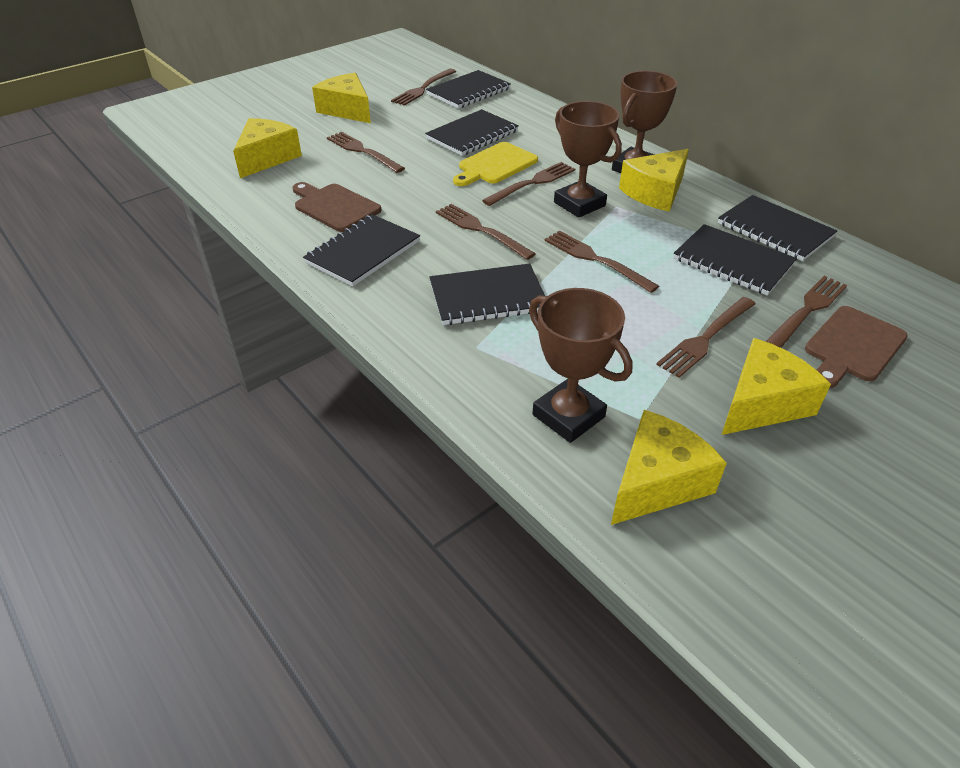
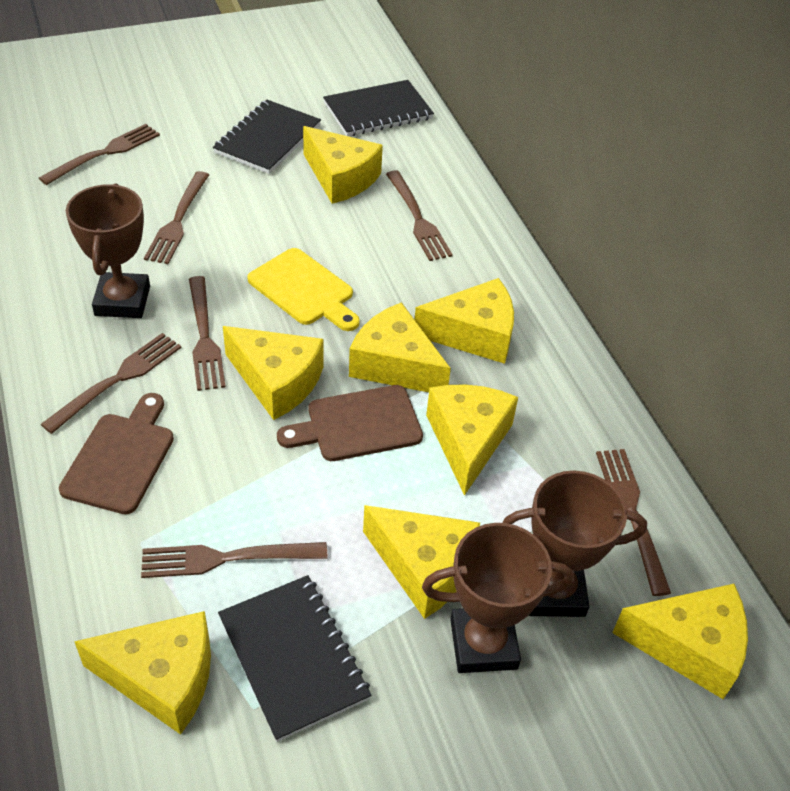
black notebook: 6 -> 3
yellow cheese: 5 -> 8

